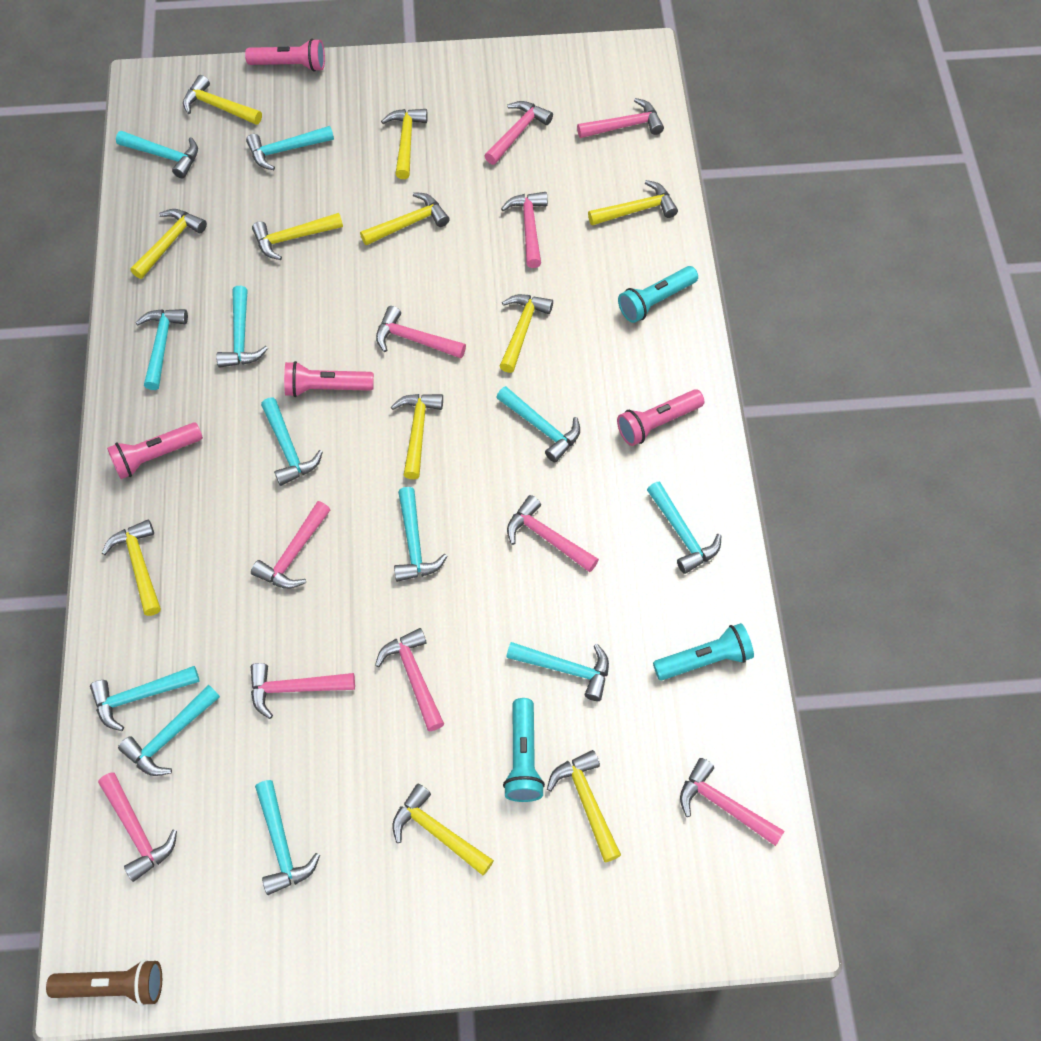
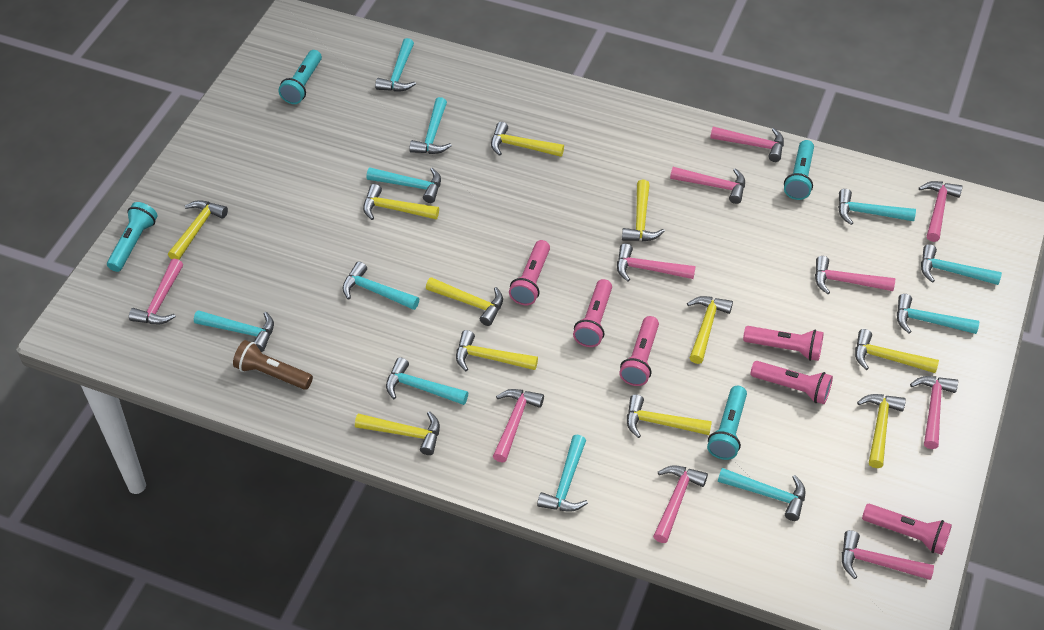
pink flashlight: 4 -> 6
turquoise flashlight: 3 -> 4
turquoise hammer: 12 -> 11

